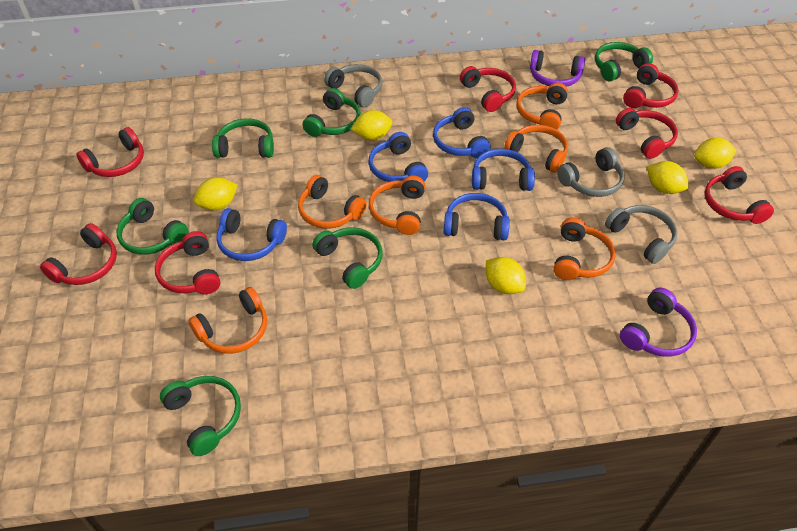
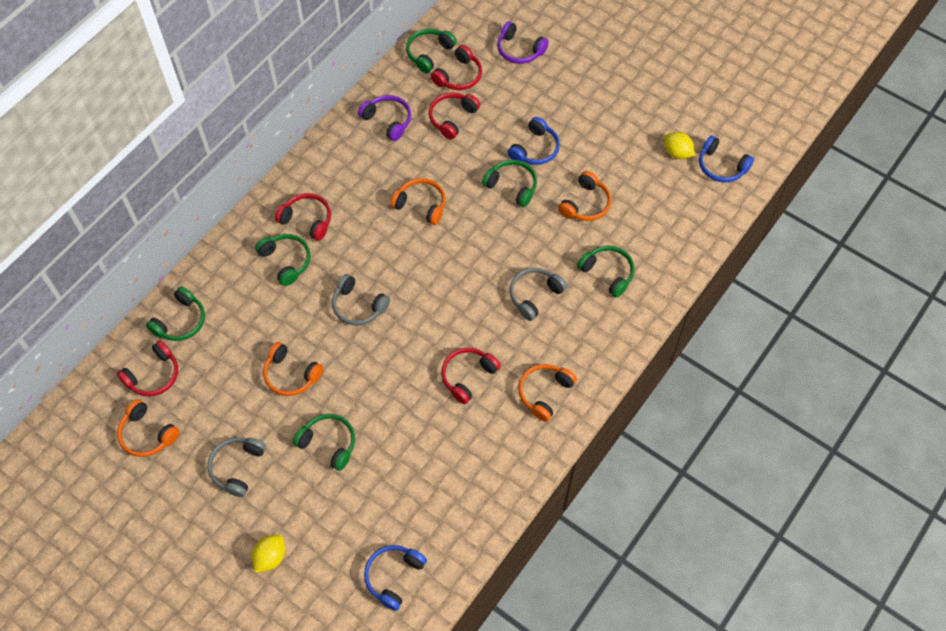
blue headphones: 5 -> 3
orange headphones: 6 -> 5
red headphones: 7 -> 5
yellow lemon: 5 -> 2

